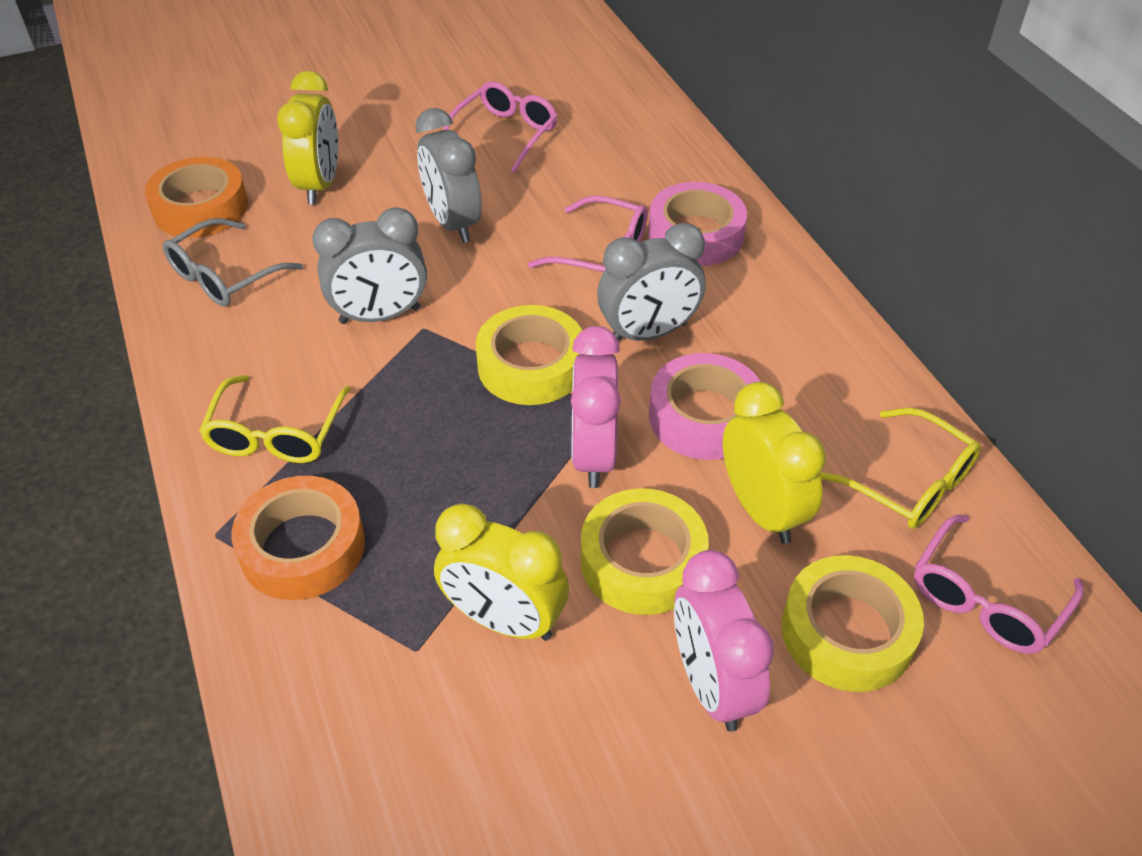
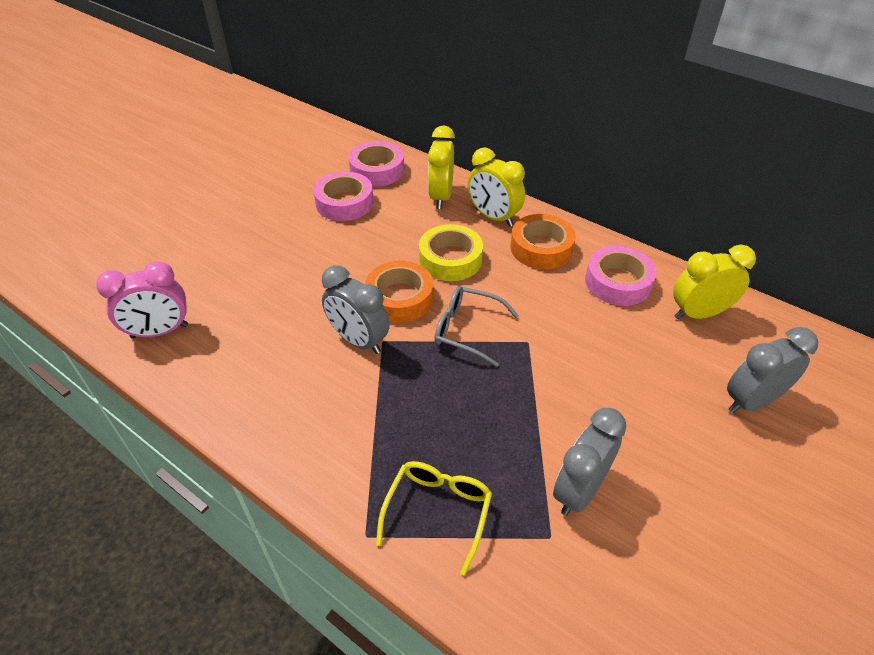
pink clock: 2 -> 1
pink glasses: 3 -> 0
pink tape: 2 -> 3
yellow glasses: 2 -> 1
yellow tape: 3 -> 1

